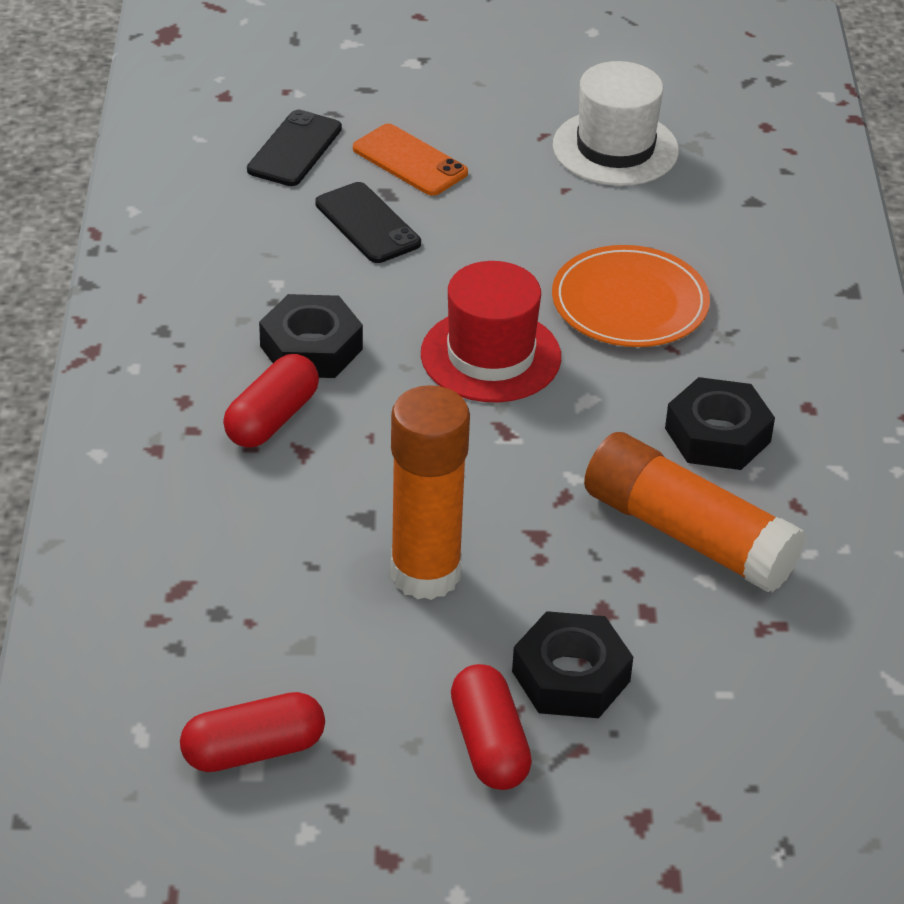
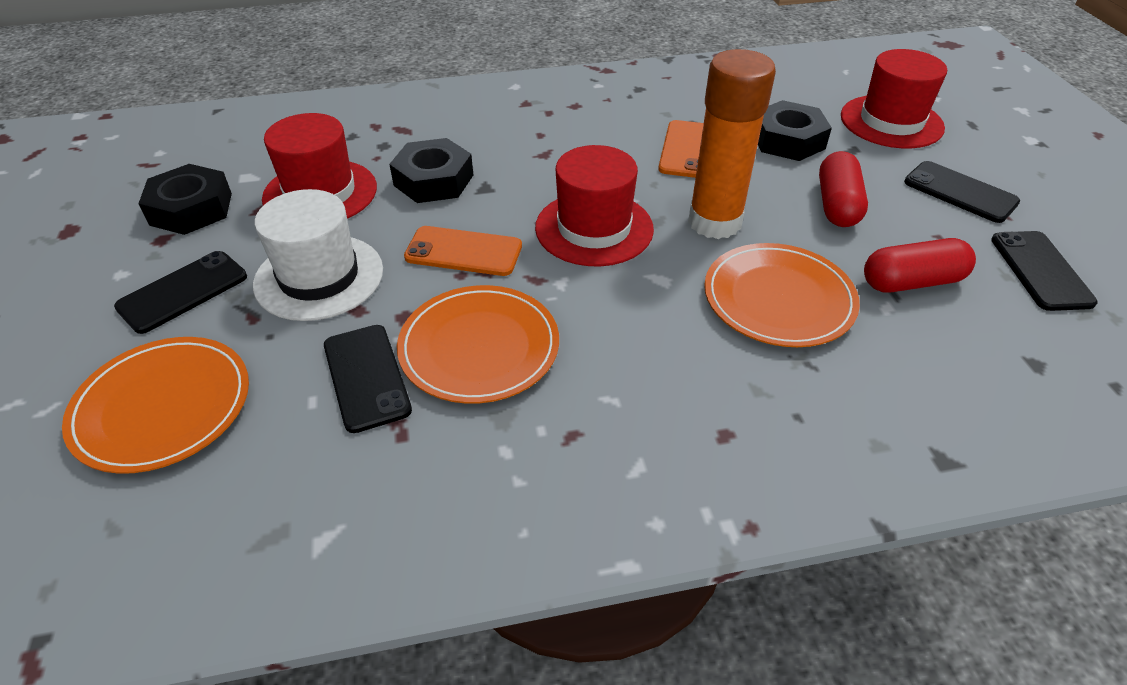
black phone: 2 -> 4
orange glue stick: 2 -> 1
orange phone: 1 -> 2
orange plate: 1 -> 3
red capsule: 3 -> 2
red hat: 1 -> 3

